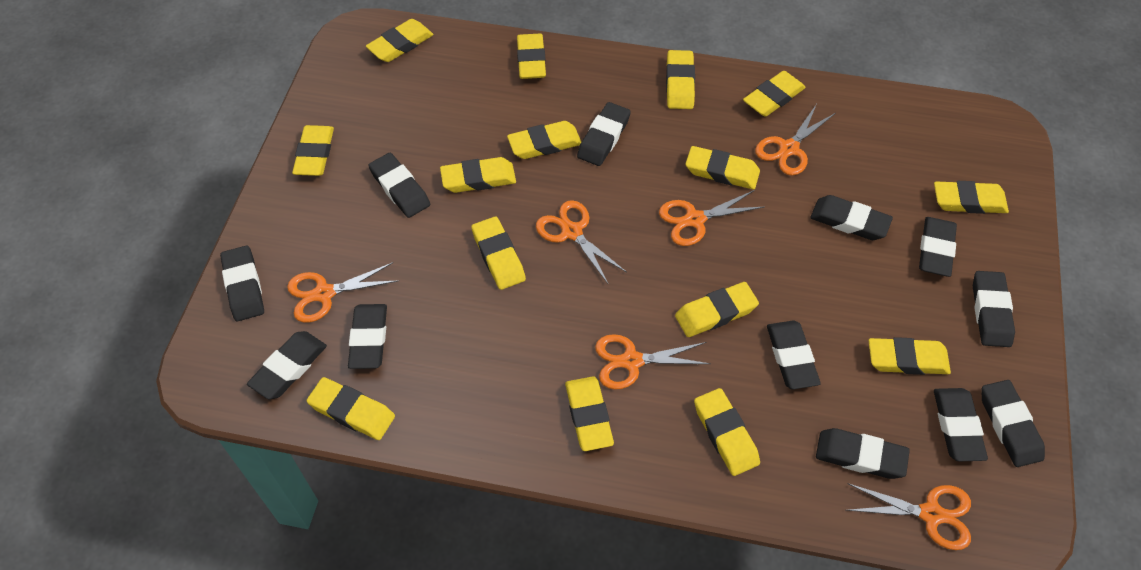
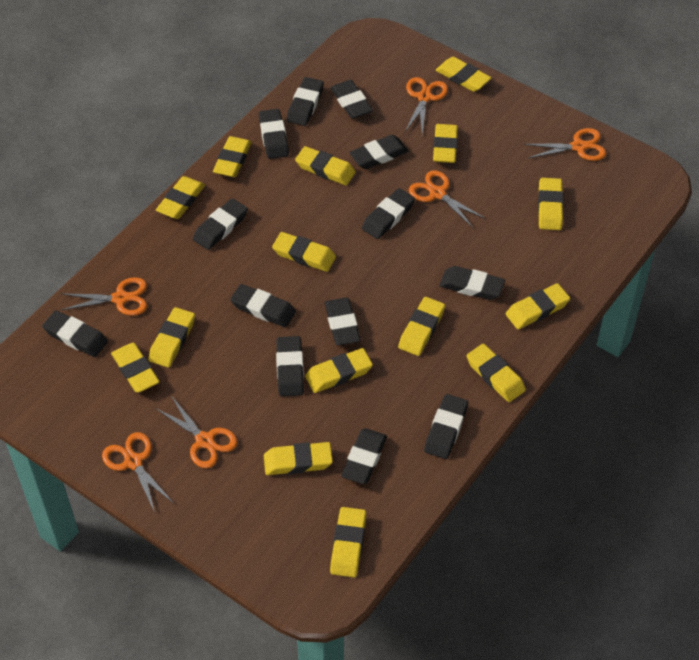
black eraser: 12 -> 13

